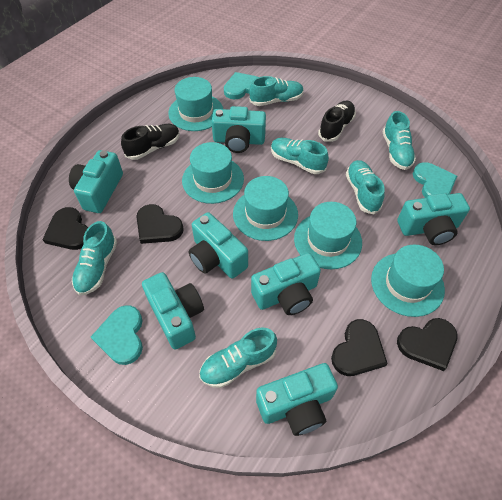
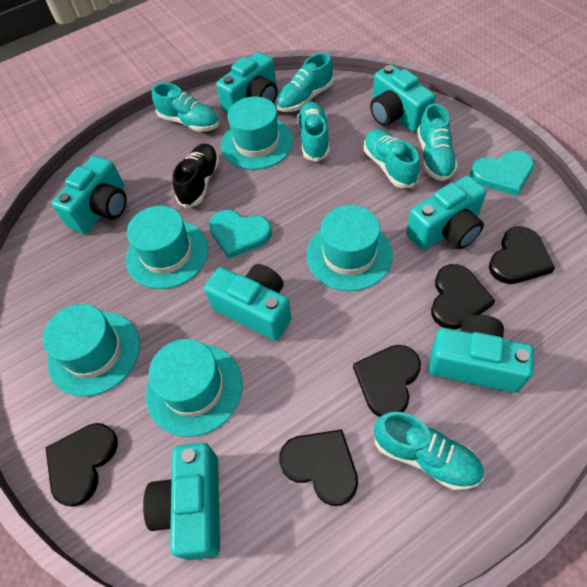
black heart: 4 -> 5
black shoe: 2 -> 1
turquoise heart: 3 -> 2

